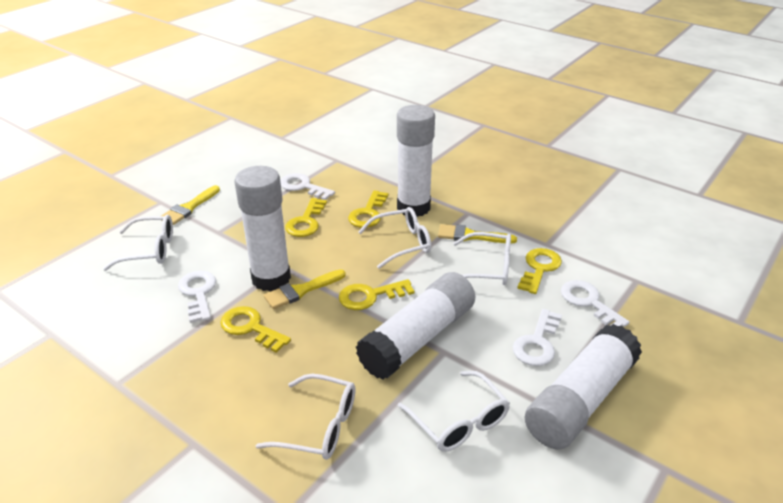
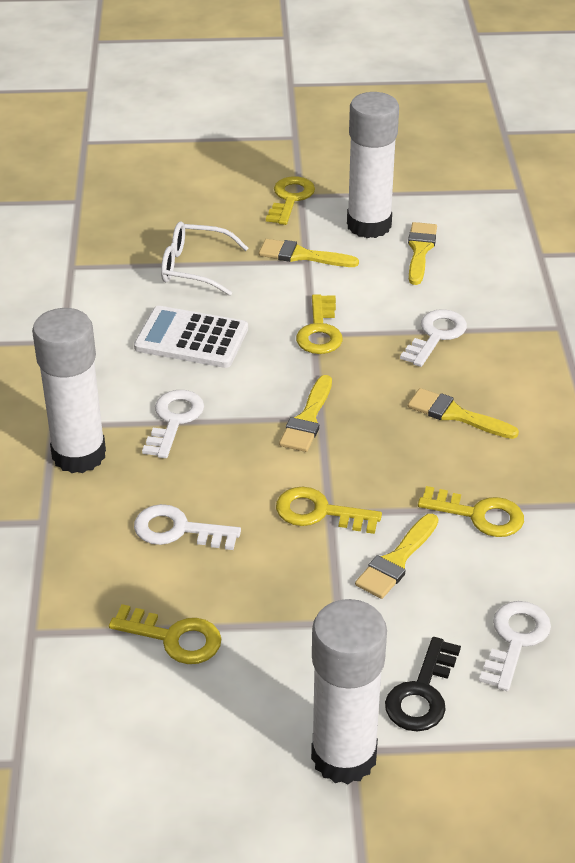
black key: 0 -> 1
white calculator: 0 -> 1
white glasses: 5 -> 1
white glue stick: 4 -> 3
yellow brush: 3 -> 5

